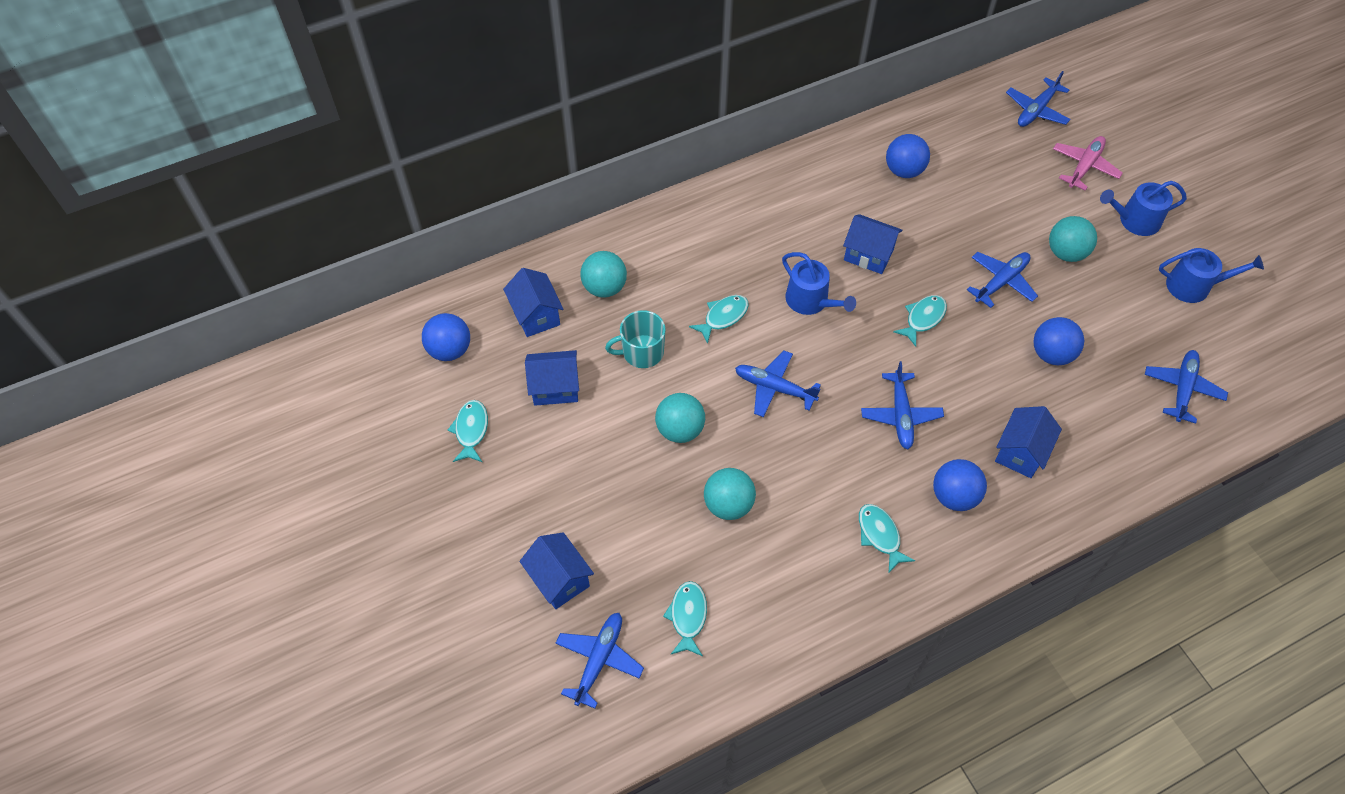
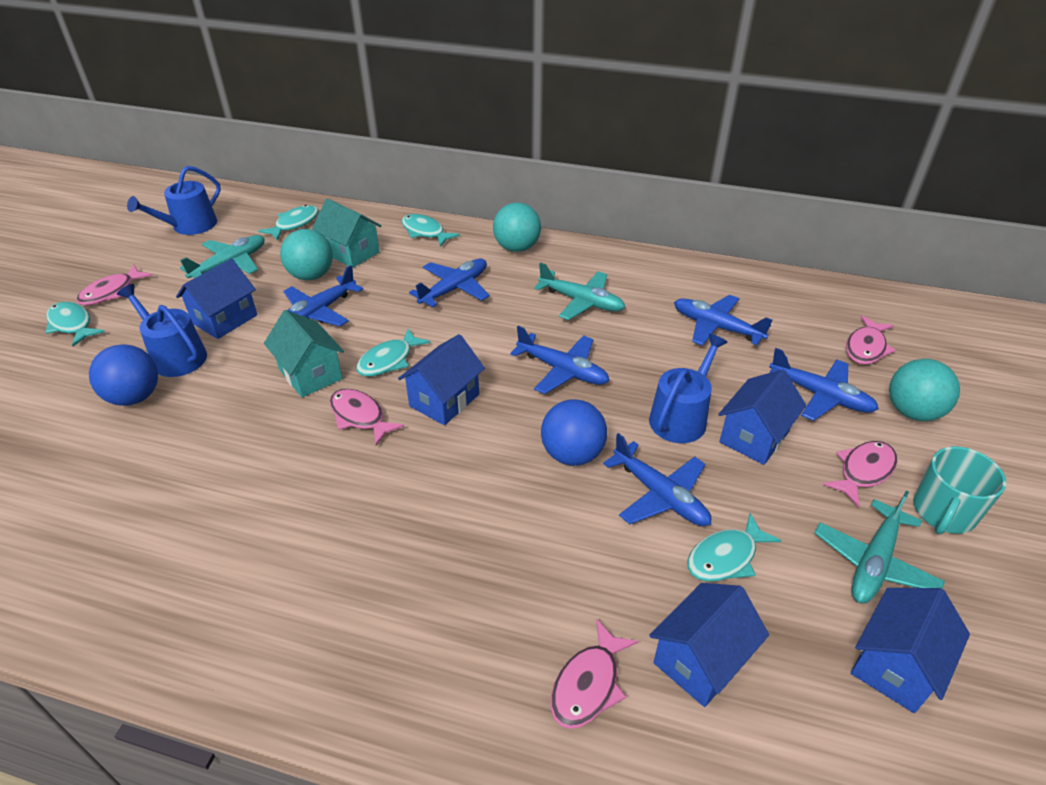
blue ball: 4 -> 2
pink fish: 0 -> 5
pink plane: 1 -> 0
turquoise ball: 4 -> 3
turquoise house: 0 -> 2
turquoise plane: 0 -> 3

